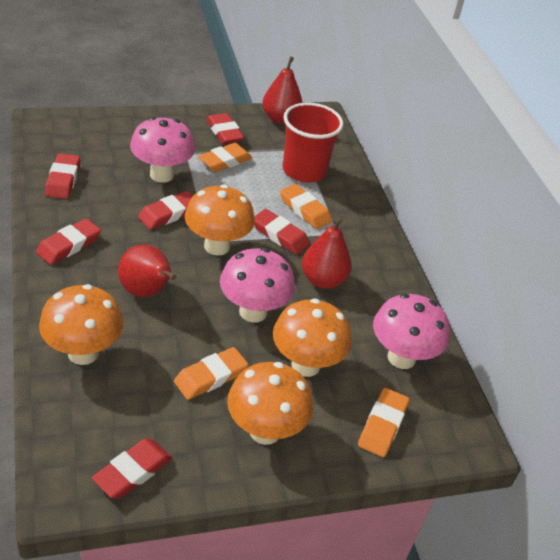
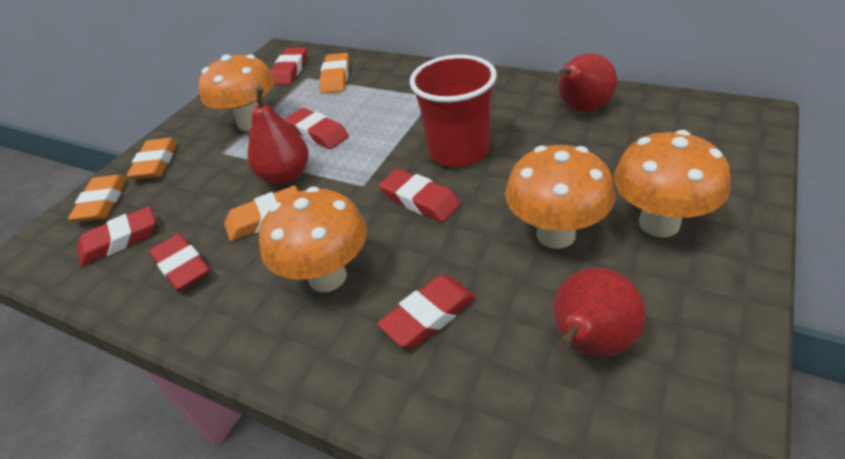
pink mushroom: 3 -> 0

